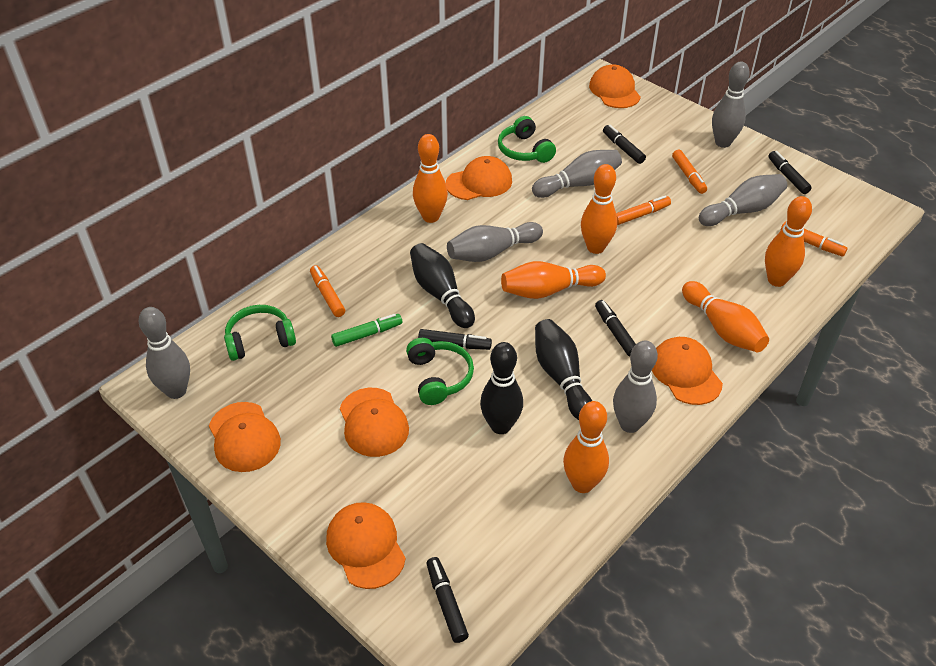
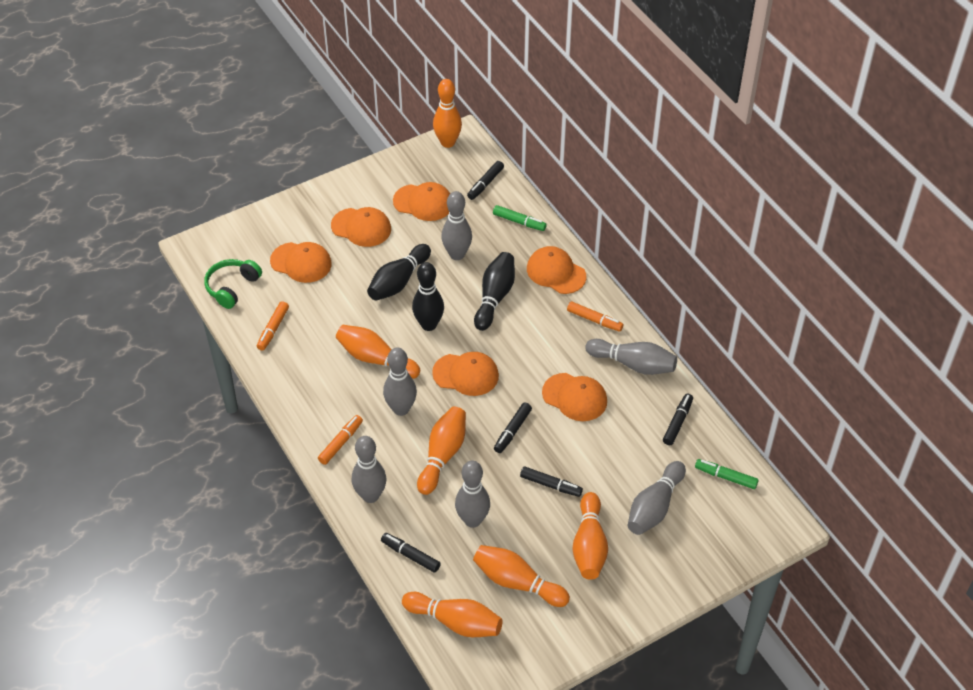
green headphones: 3 -> 1
green marker: 1 -> 2
orange marker: 4 -> 3

